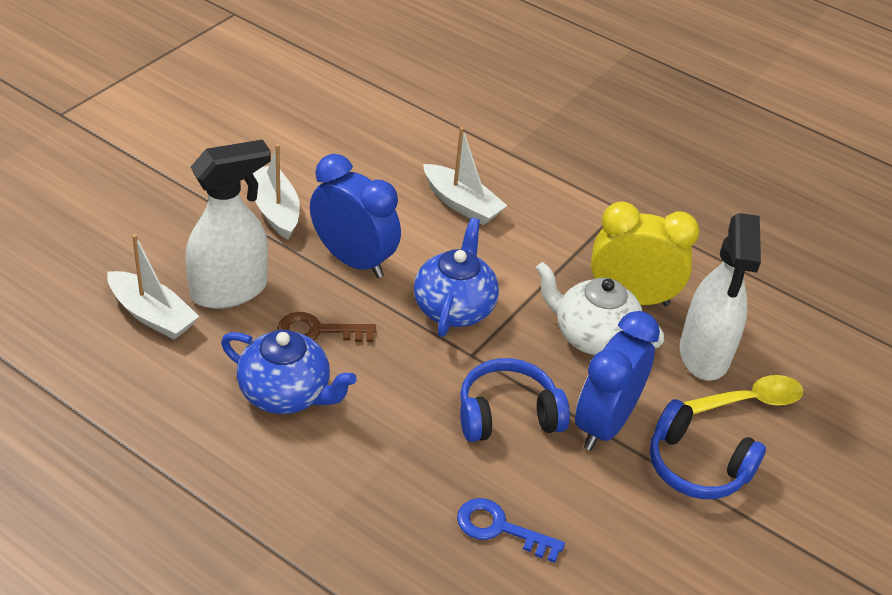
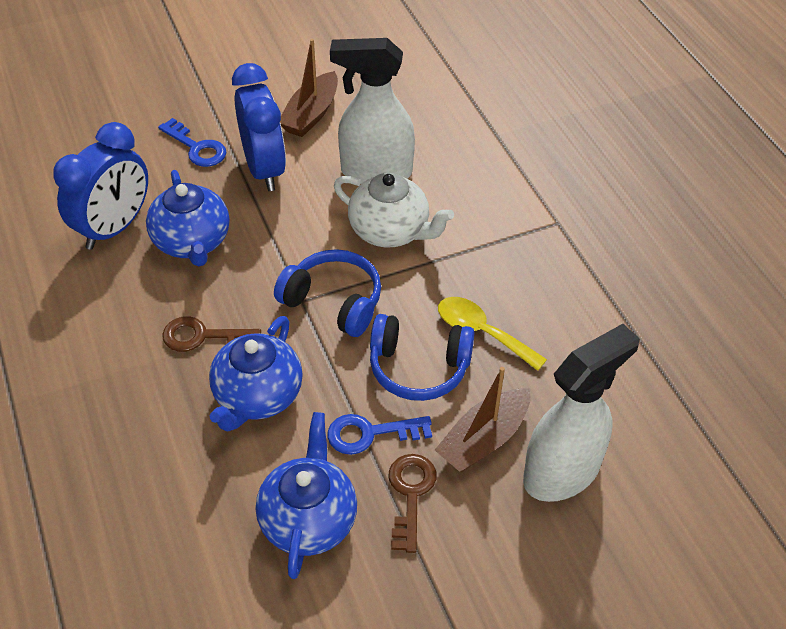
blue key: 1 -> 2
blue teapot: 2 -> 3
brown boat: 0 -> 2
brown key: 1 -> 2
white boat: 3 -> 0
yellow clock: 1 -> 0

